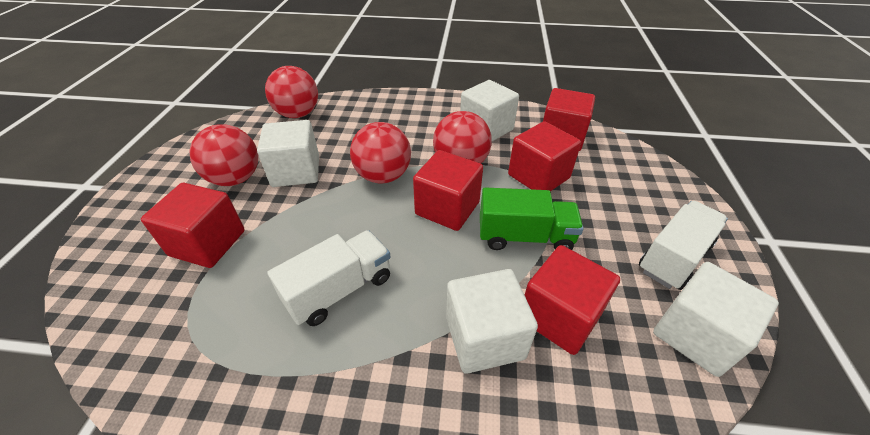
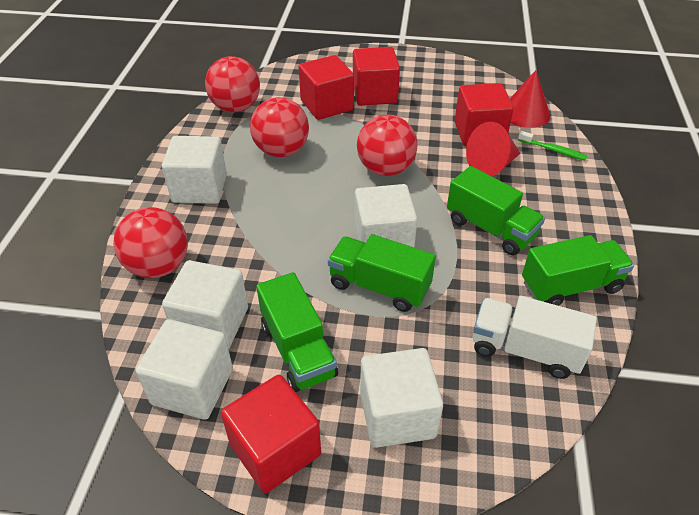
green toothbrush: 0 -> 1
green truck: 1 -> 4
red cone: 0 -> 2
red cube: 5 -> 4
white cube: 4 -> 5
white truck: 2 -> 1

